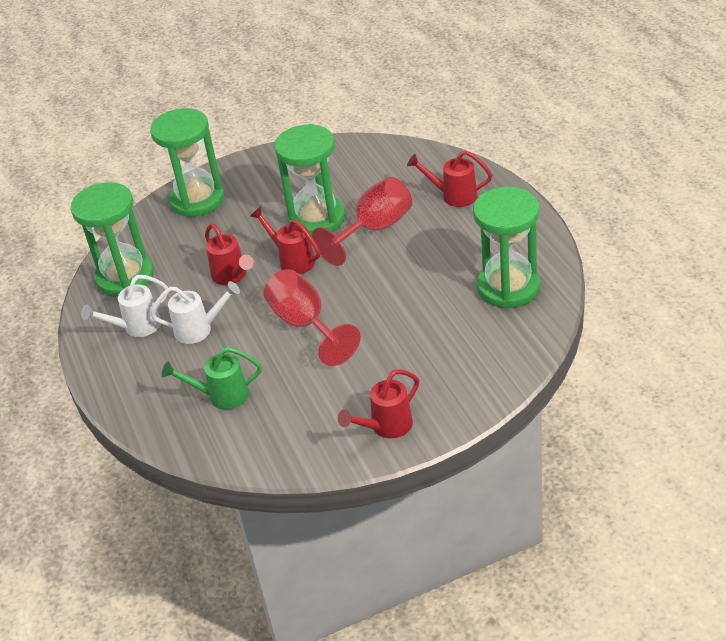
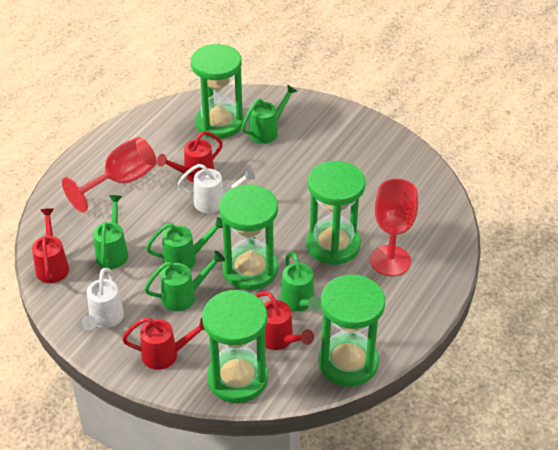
green hourglass: 4 -> 5
green watering can: 1 -> 5

